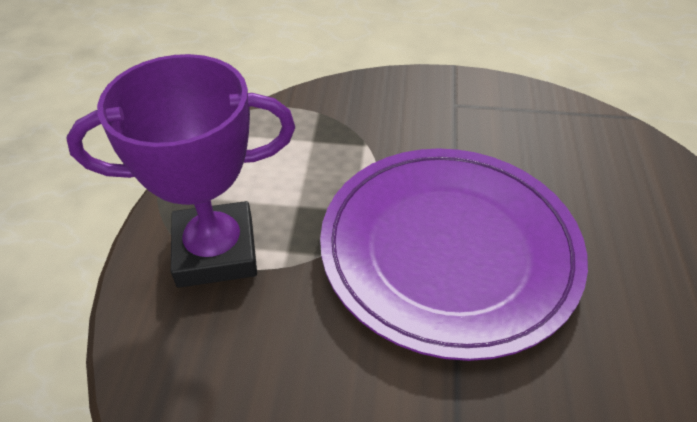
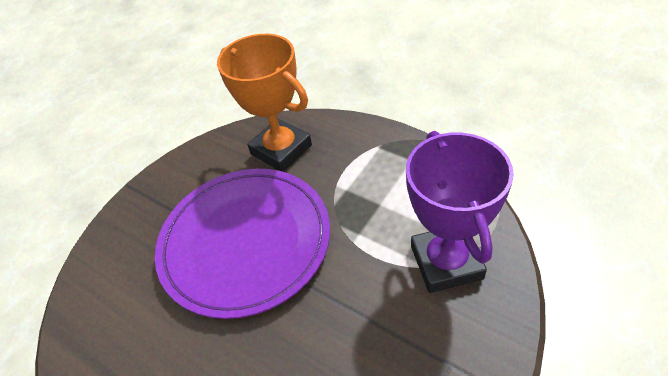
orange trophy: 0 -> 1

